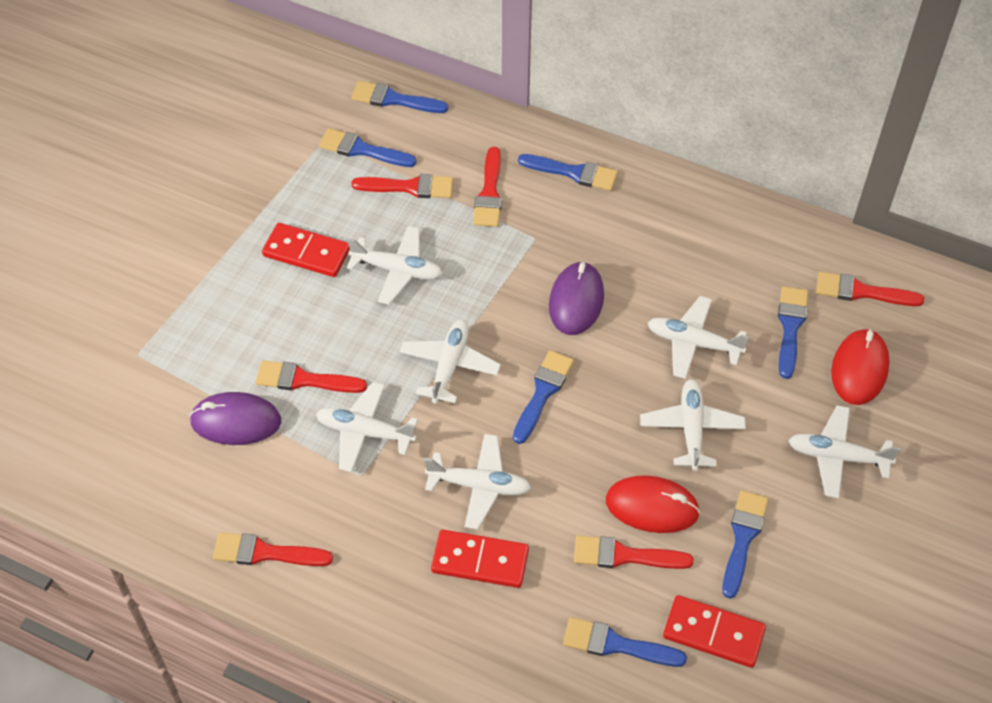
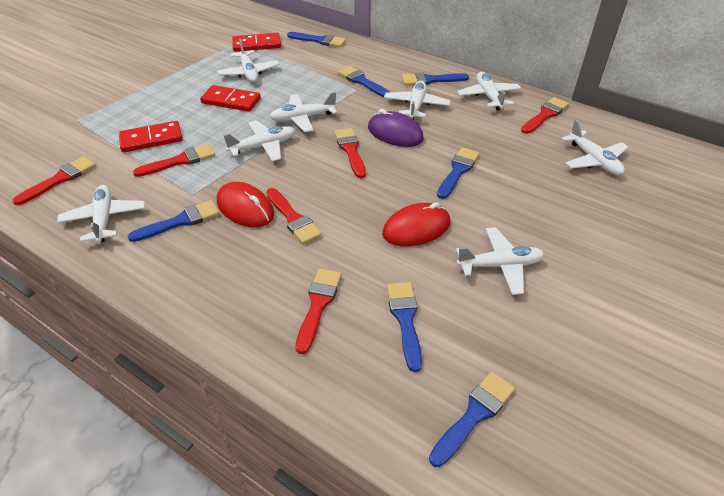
purple mouse: 2 -> 1
white plane: 7 -> 8

